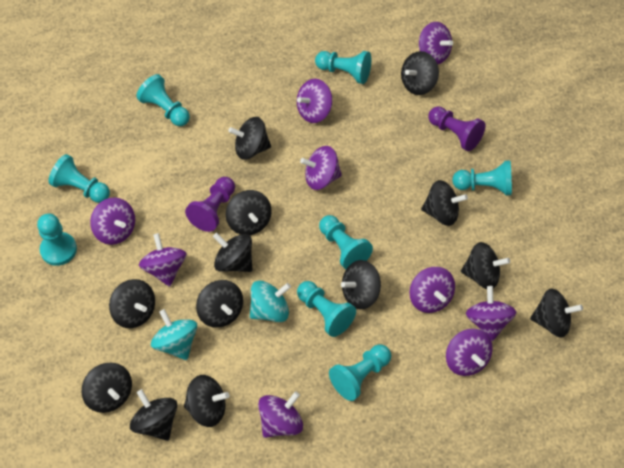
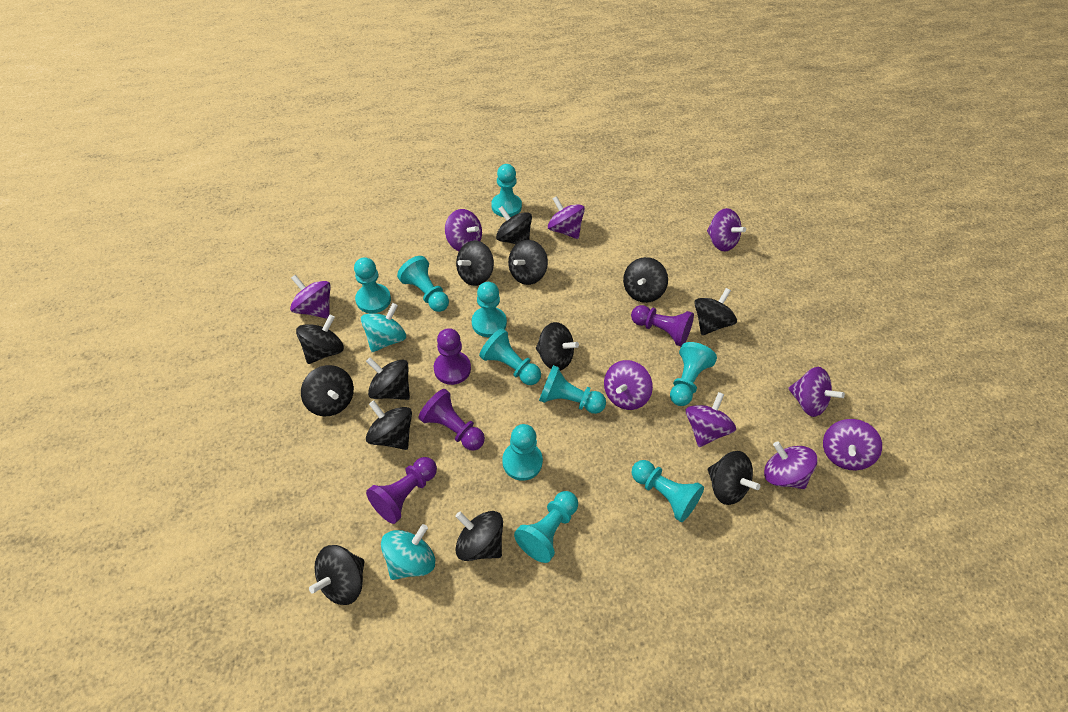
purple pawn: 2 -> 4
turquoise pawn: 8 -> 10

